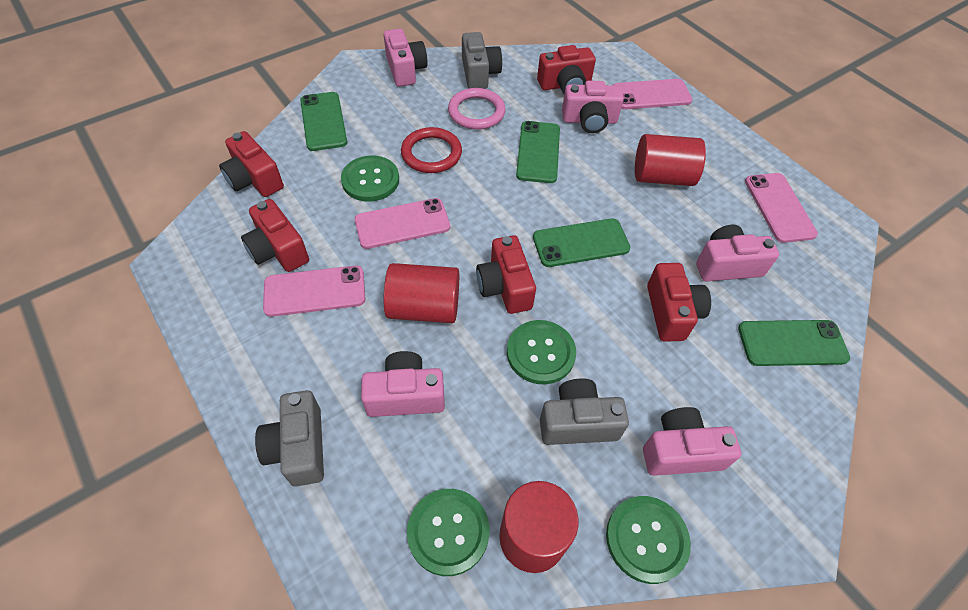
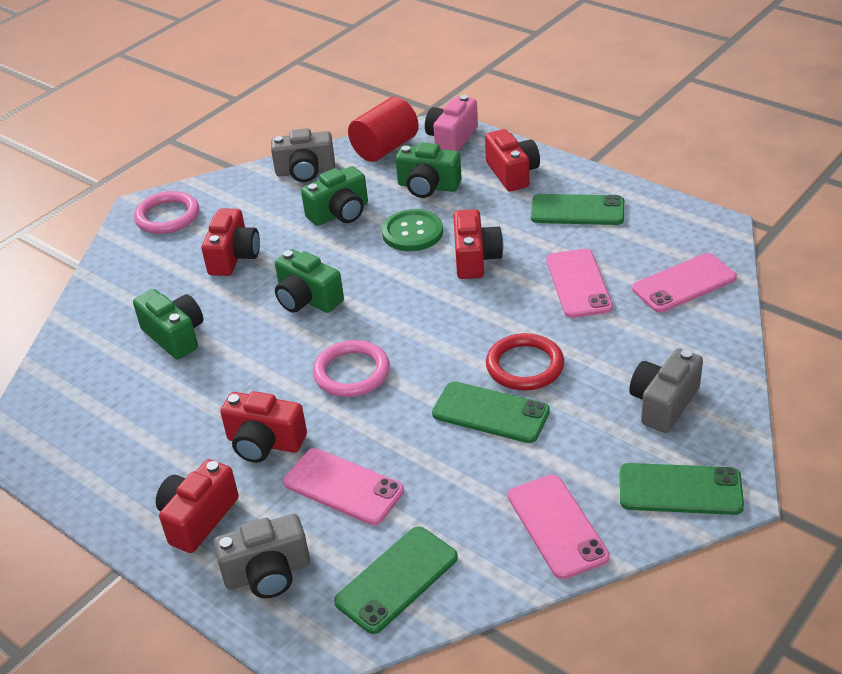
green button: 4 -> 1
green camera: 0 -> 4
pink camera: 5 -> 1
pink ring: 1 -> 2
red cylinder: 3 -> 1

